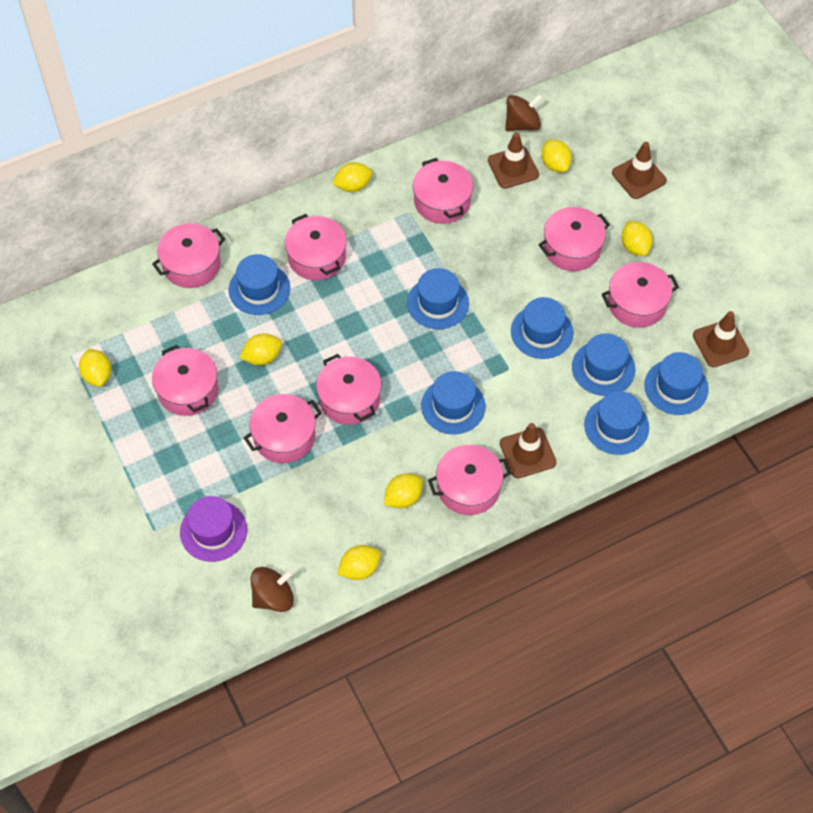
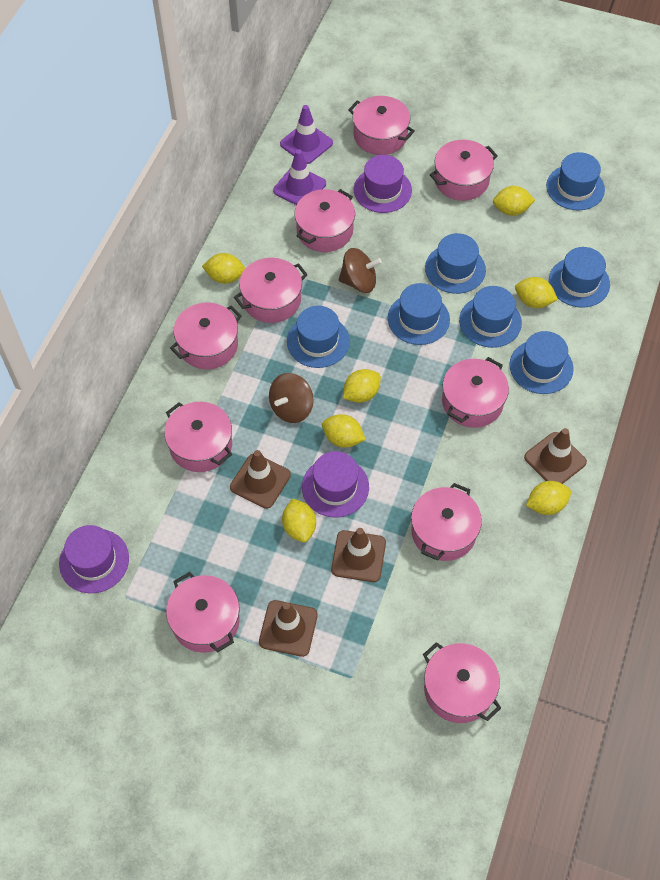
pink pot: 9 -> 10
purple hat: 1 -> 3
purple traffic cone: 0 -> 2

